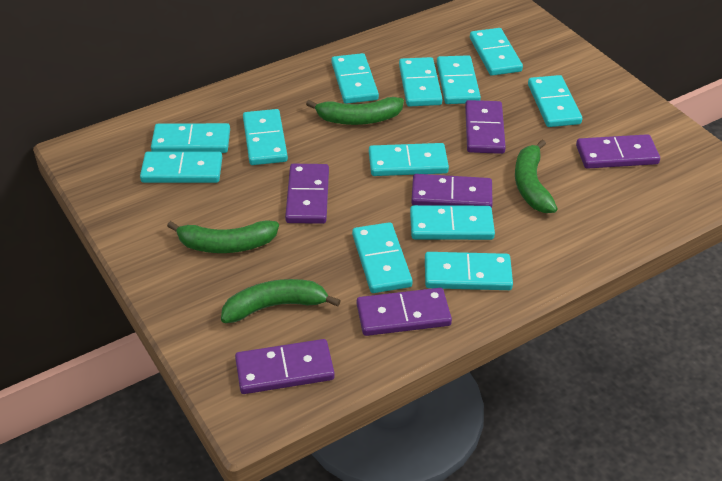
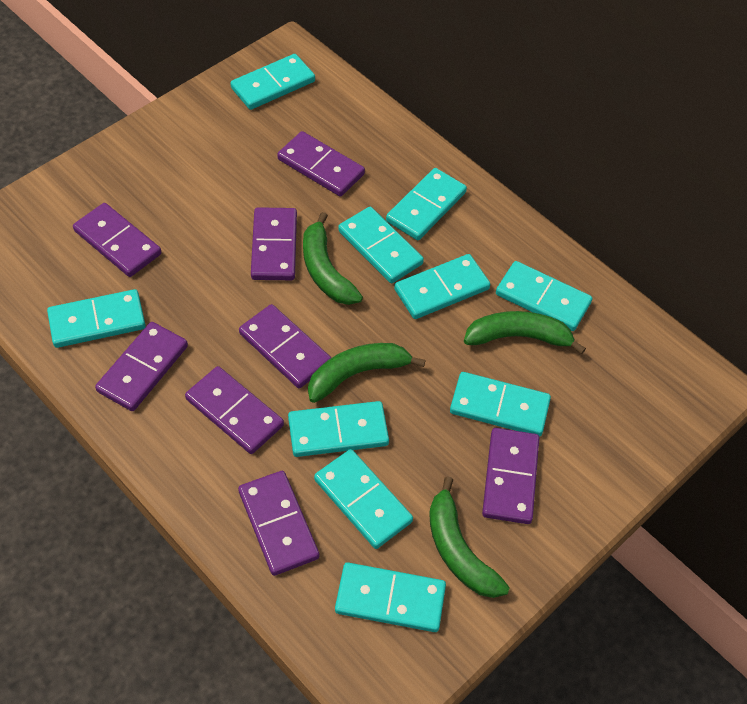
purple domino: 6 -> 8
turquoise domino: 12 -> 10

